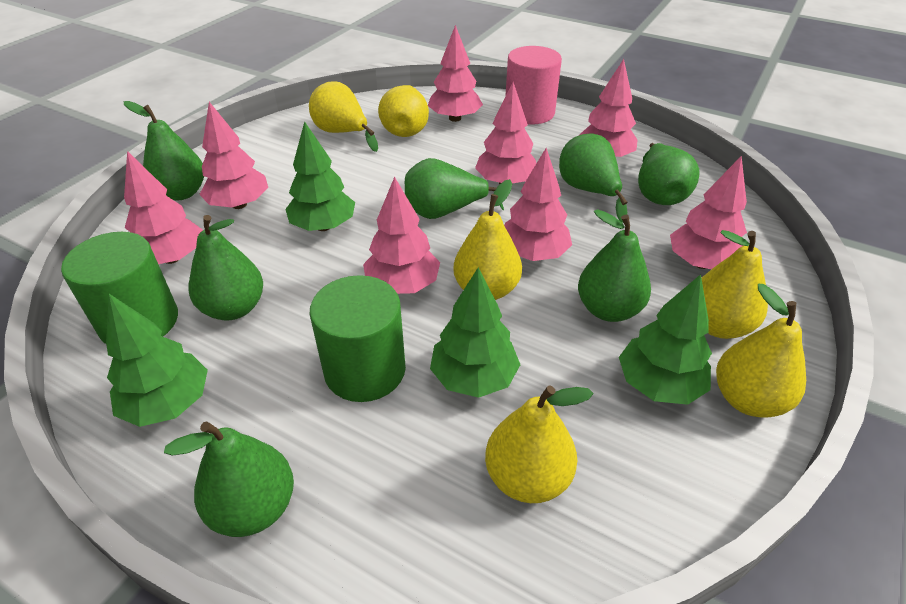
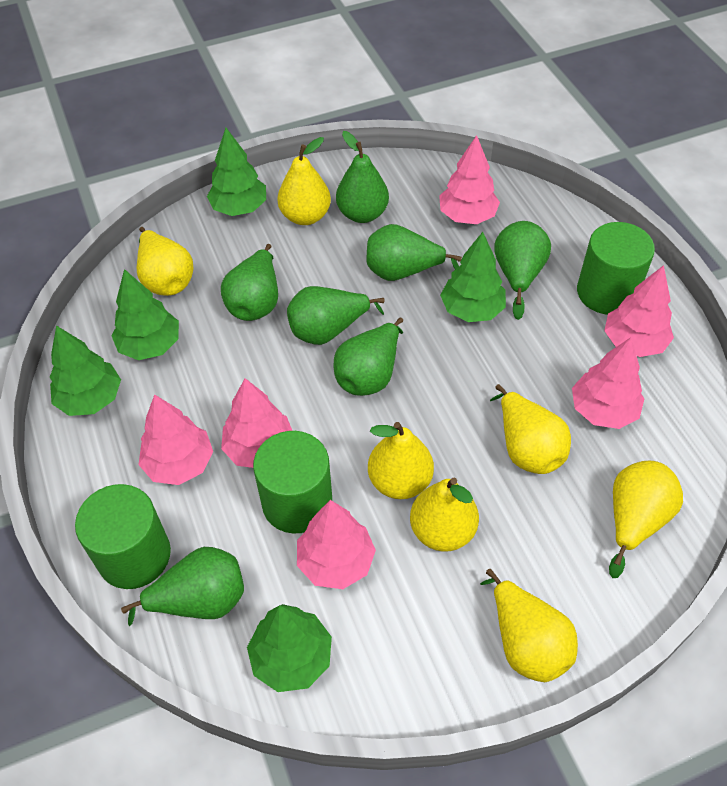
green cylinder: 2 -> 3
green tree: 4 -> 5
pink cylinder: 1 -> 0
pink tree: 8 -> 6
yellow pear: 6 -> 7

